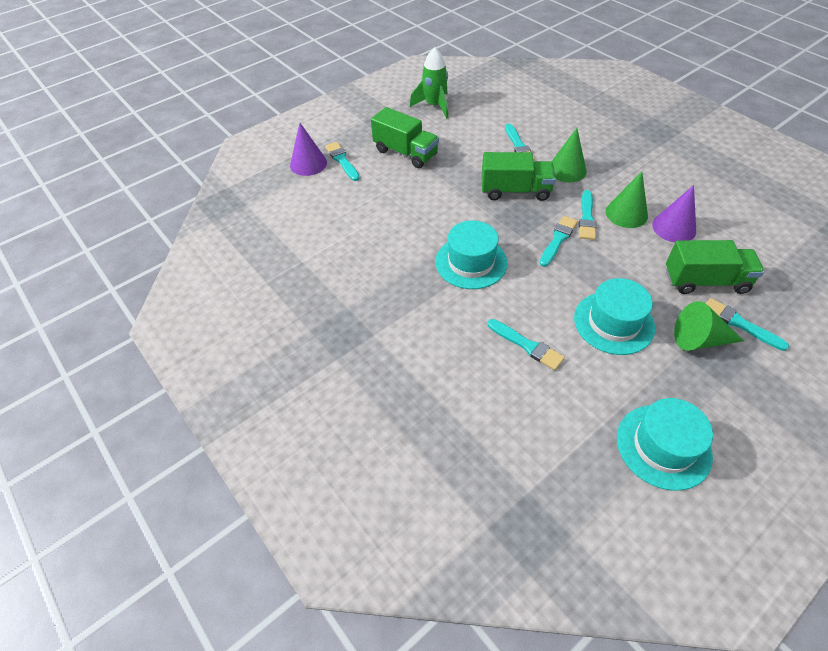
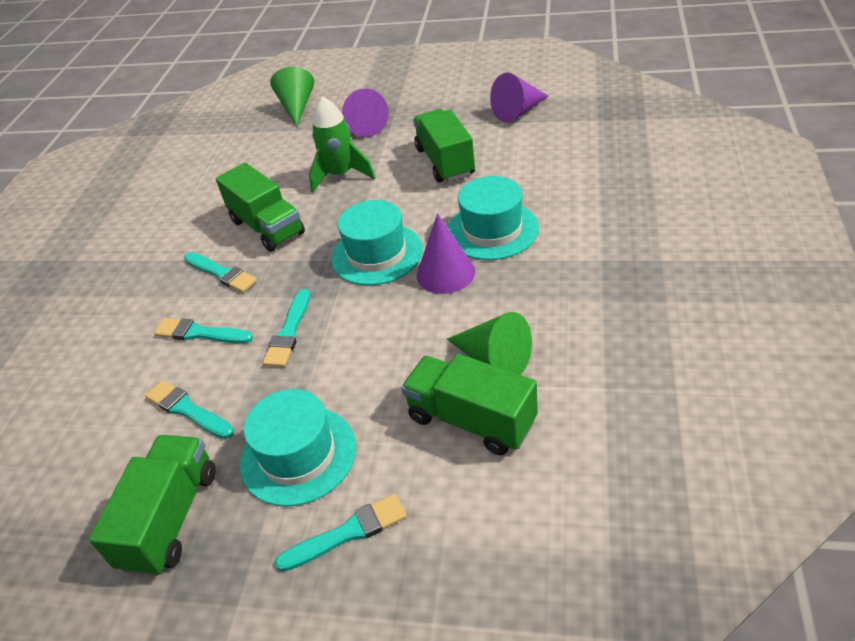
green cone: 3 -> 2
green truck: 3 -> 4
purple cone: 2 -> 3
turquoise brush: 6 -> 5

